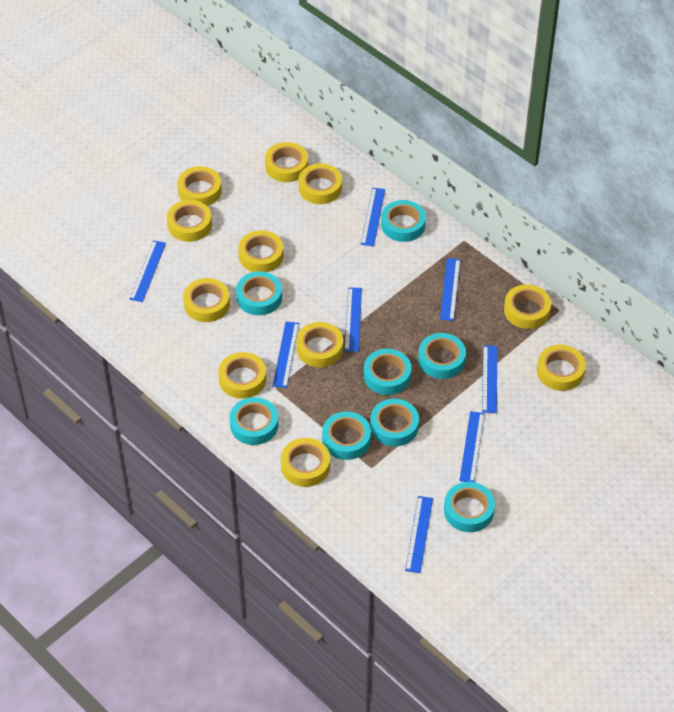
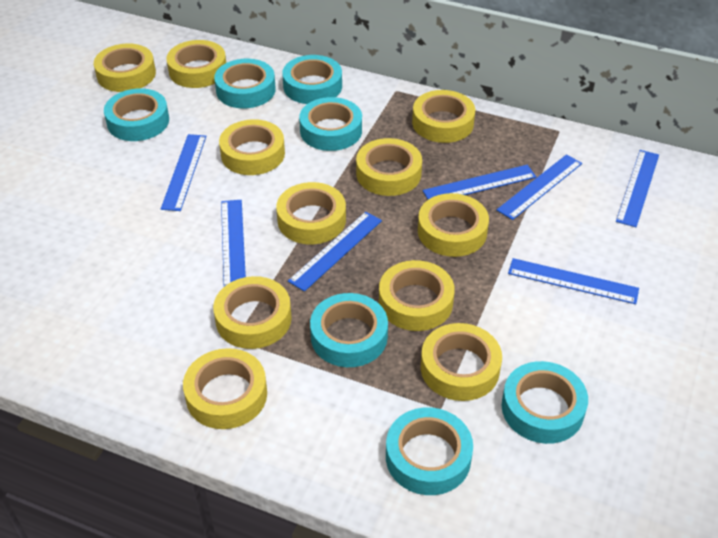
blue ruler: 8 -> 7
turquoise tape: 8 -> 7

